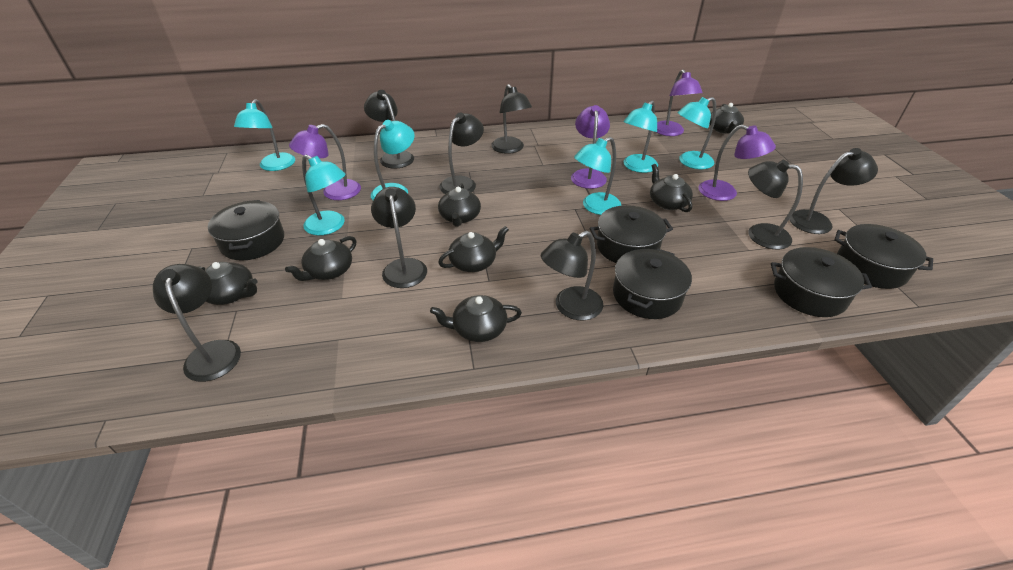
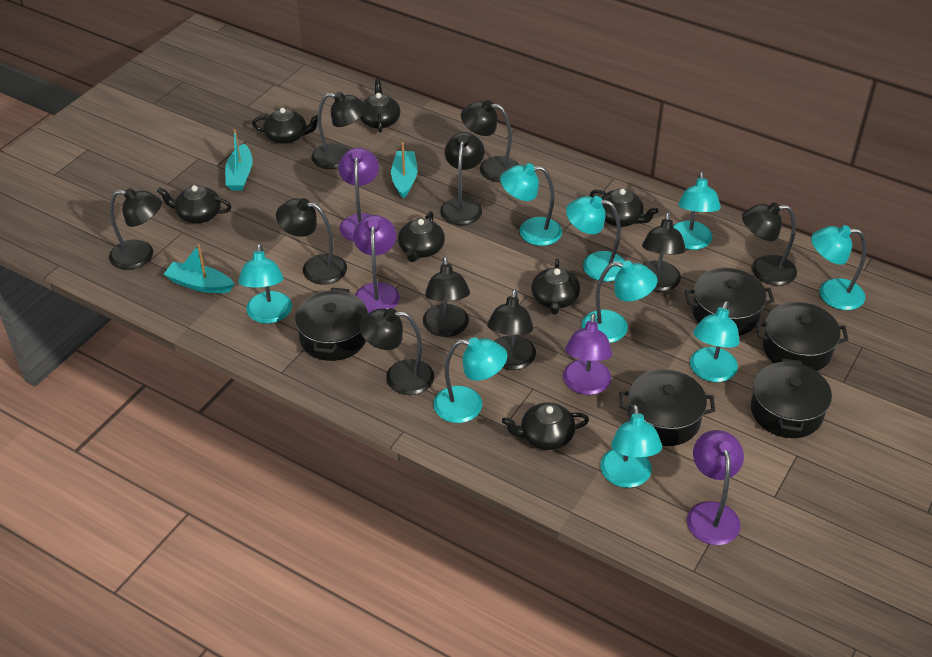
black lamp: 8 -> 10
turquoise boat: 0 -> 3
turquoise lamp: 6 -> 9

